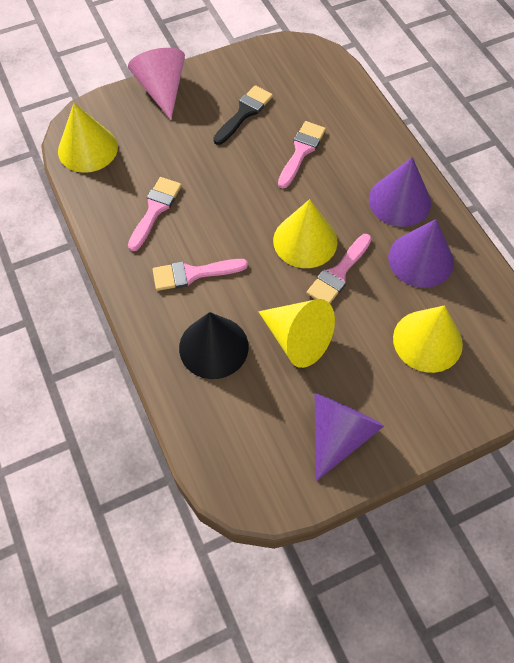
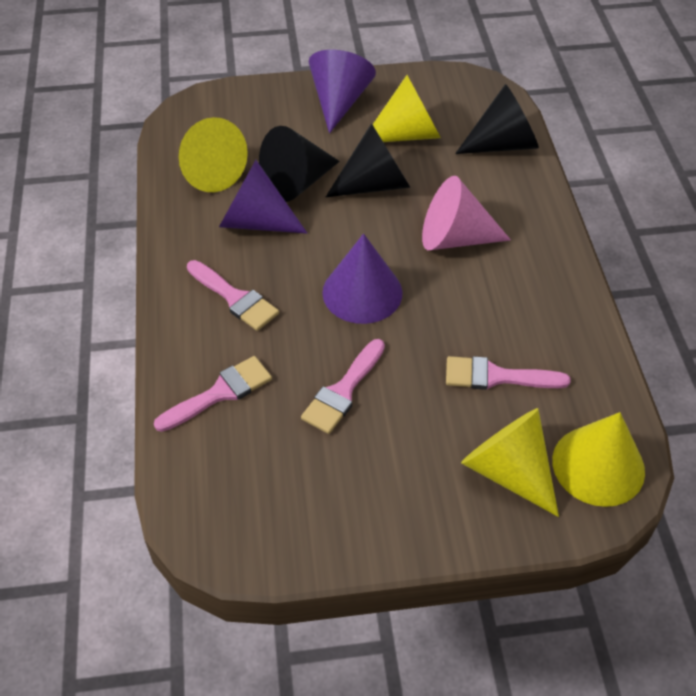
black brush: 1 -> 0
black cone: 1 -> 3

